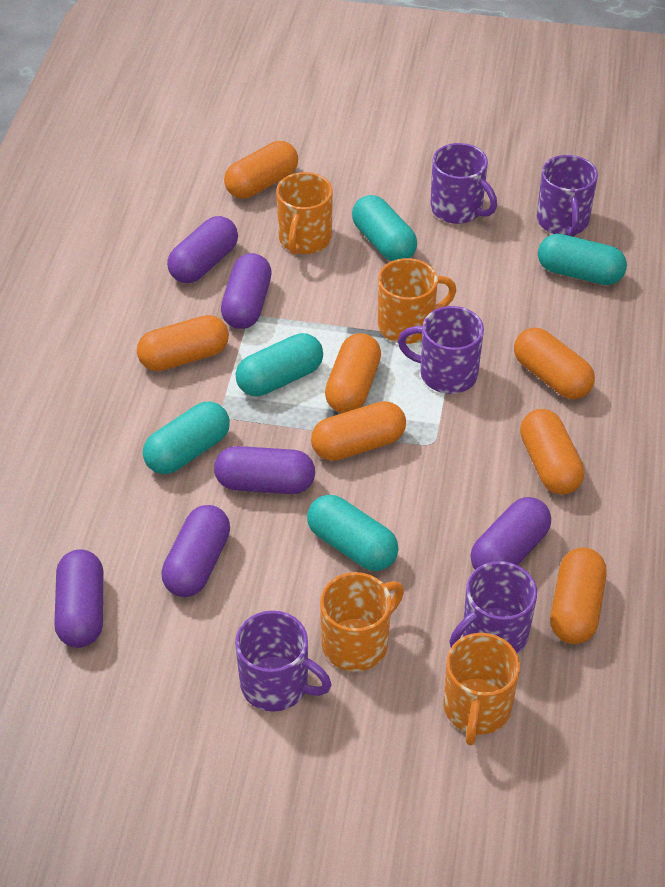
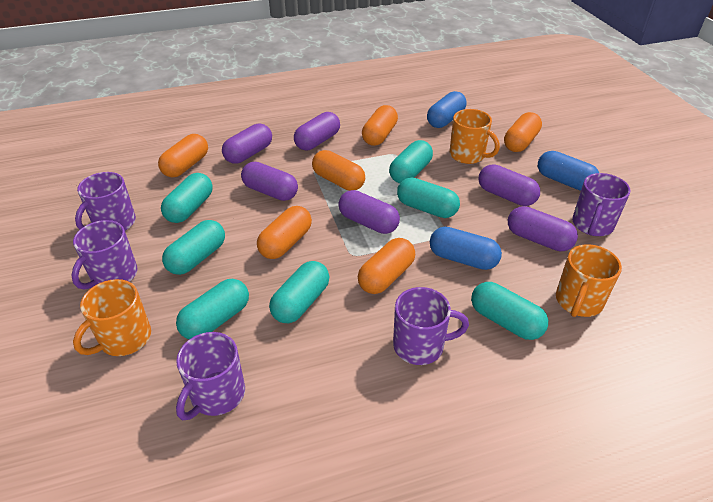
blue capsule: 0 -> 3
orange capsule: 7 -> 6
orange mug: 4 -> 3
turquoise capsule: 5 -> 7

